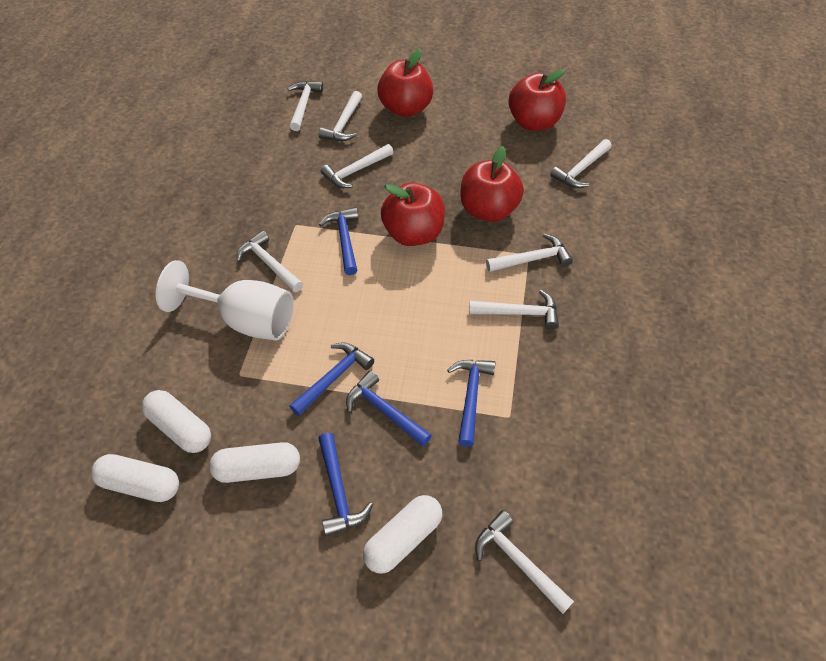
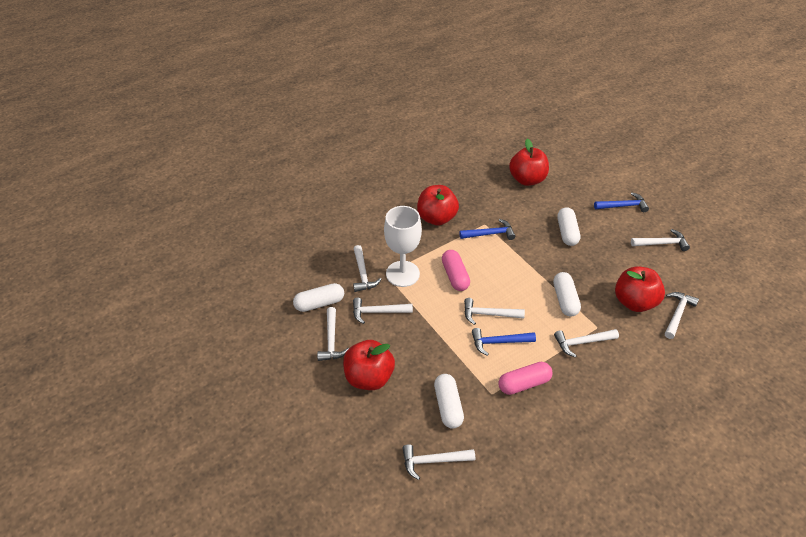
blue hammer: 5 -> 3
pink capsule: 0 -> 2

